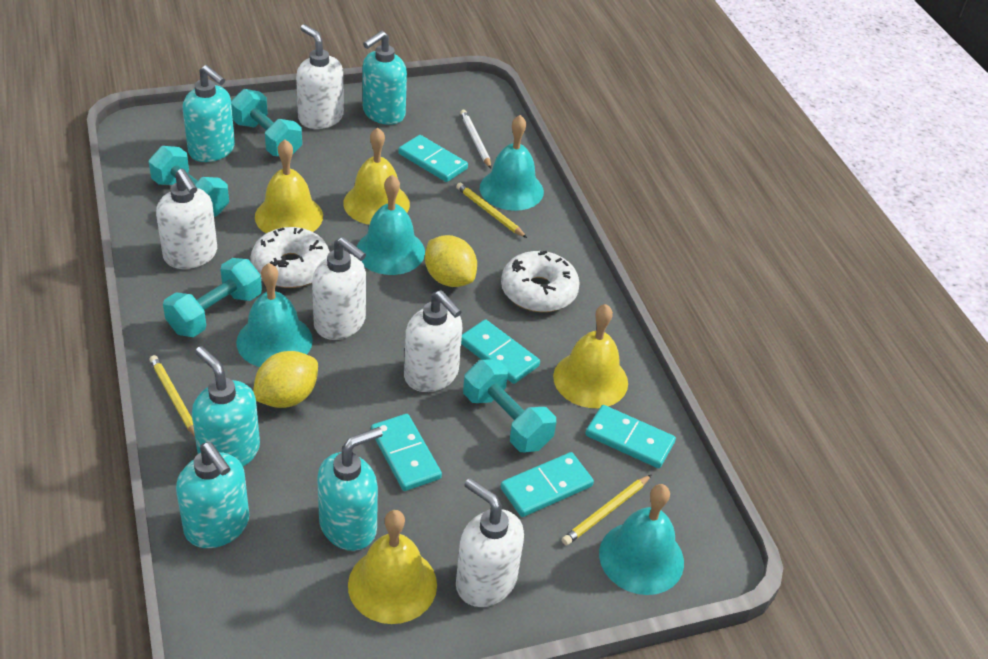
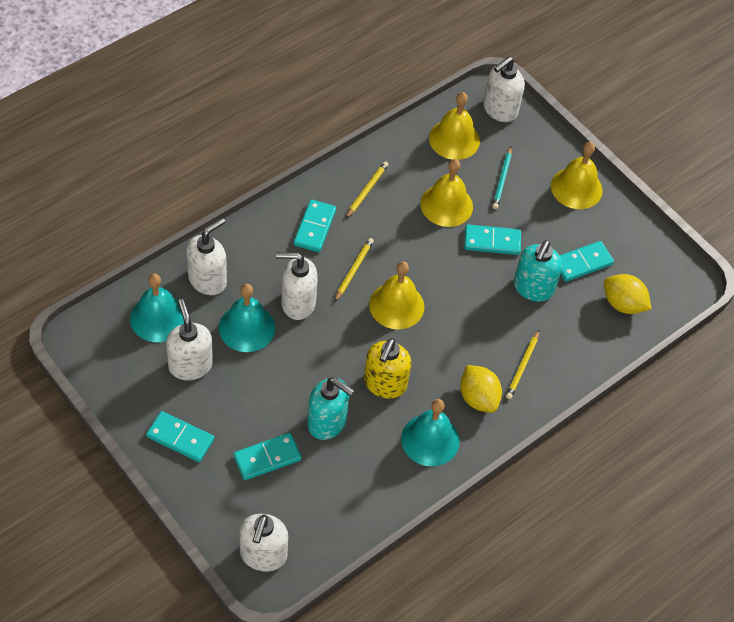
turquoise bell: 4 -> 3
turquoise dumbbell: 4 -> 0
turquoise pencil: 0 -> 1
turquoise soap dispenser: 5 -> 2
white donut: 2 -> 0
white pencil: 1 -> 0
yellow soap dispenser: 0 -> 1

